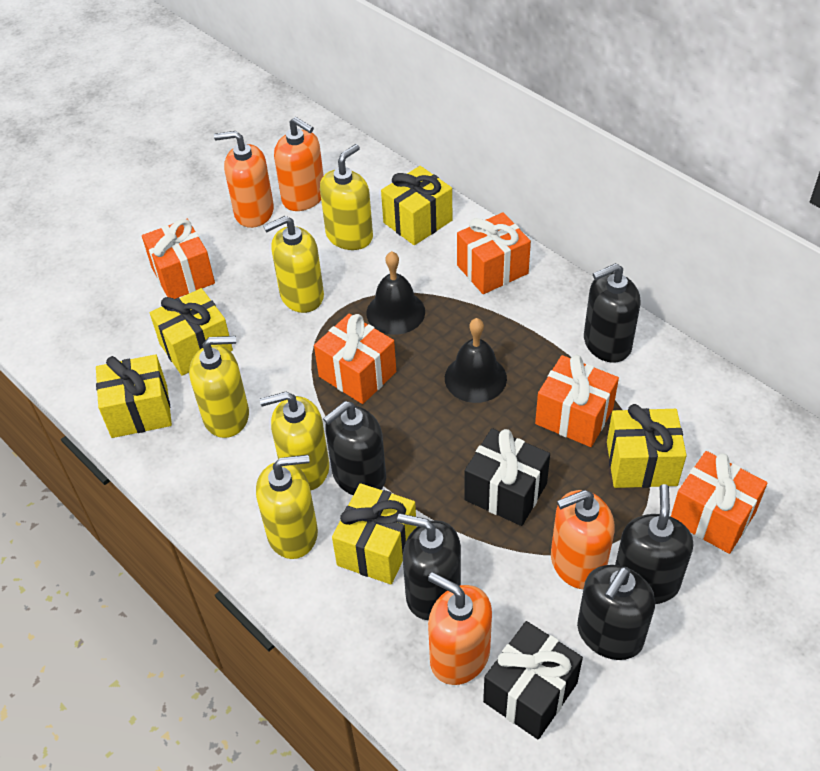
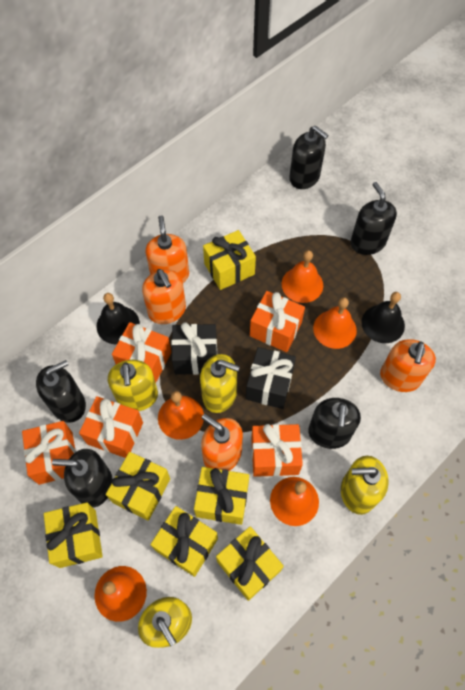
orange bell: 0 -> 5
yellow gift: 5 -> 6
yellow soap dispenser: 5 -> 4

